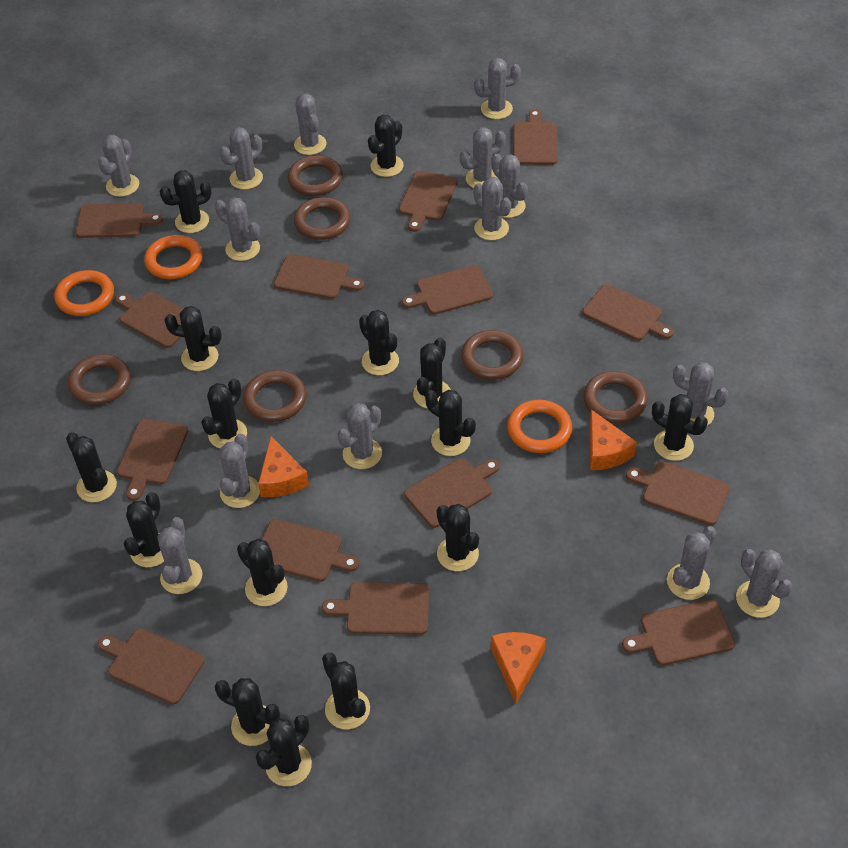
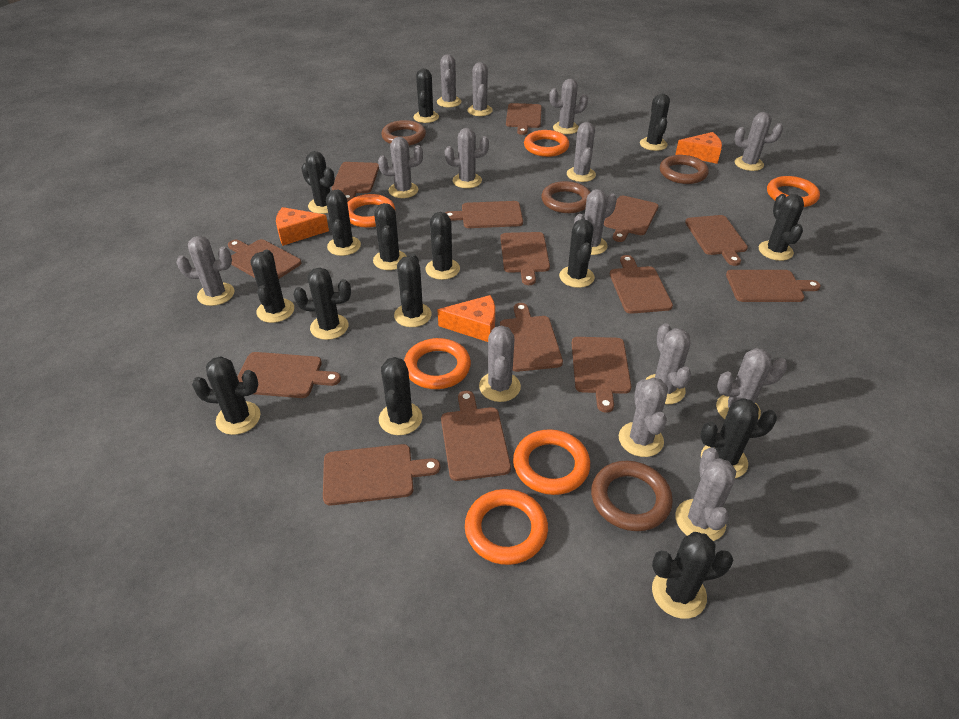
brown ring: 6 -> 4
orange ring: 3 -> 6

